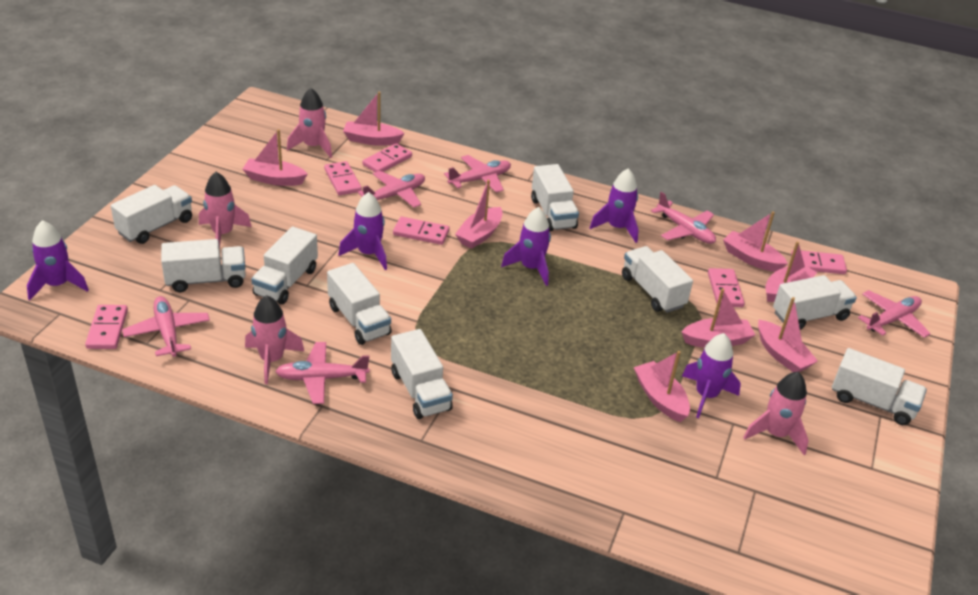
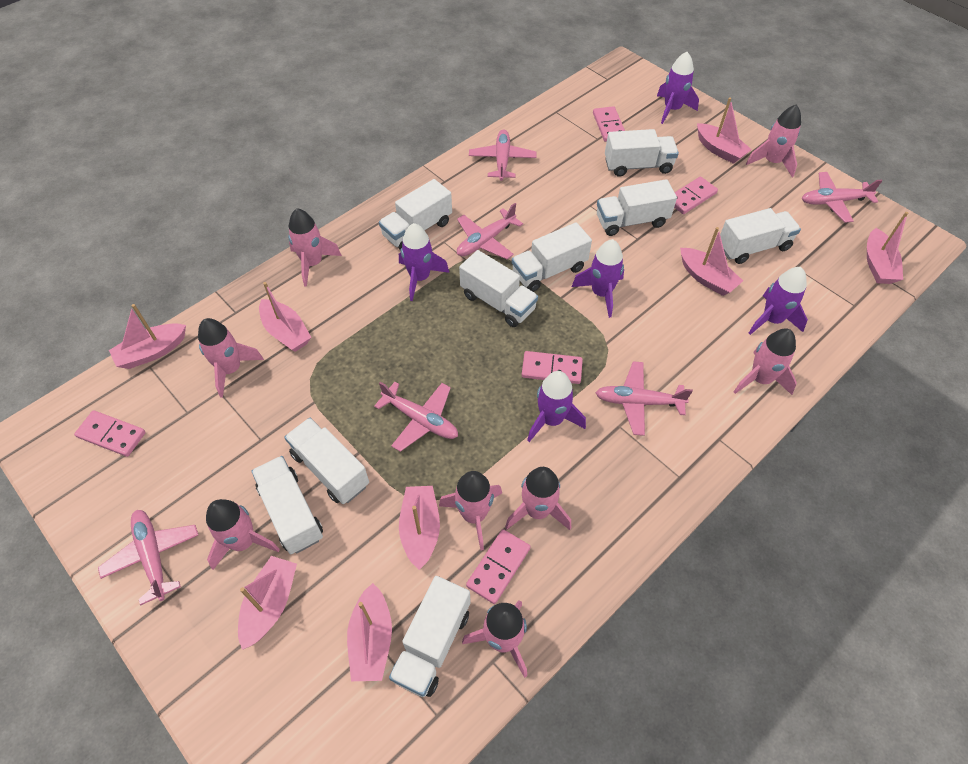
pink domino: 6 -> 5
pink rocket: 4 -> 8

